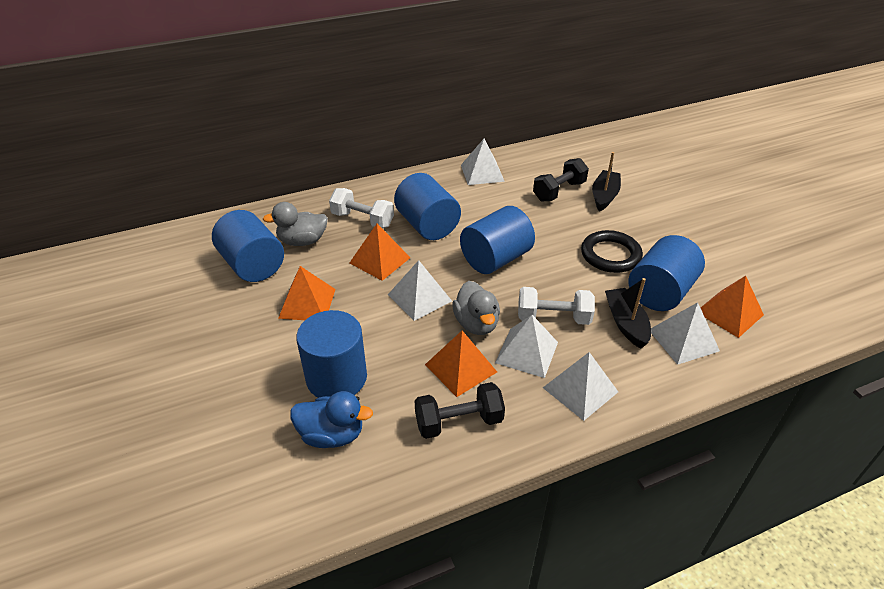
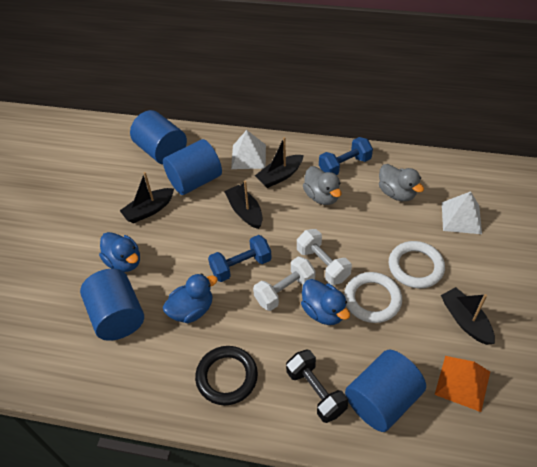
black boat: 2 -> 4
black dumbbell: 2 -> 1
blue cylinder: 5 -> 4
blue duck: 1 -> 3
blue dumbbell: 0 -> 2
orange pyramid: 4 -> 1
white pyramid: 5 -> 2
white ring: 0 -> 2

